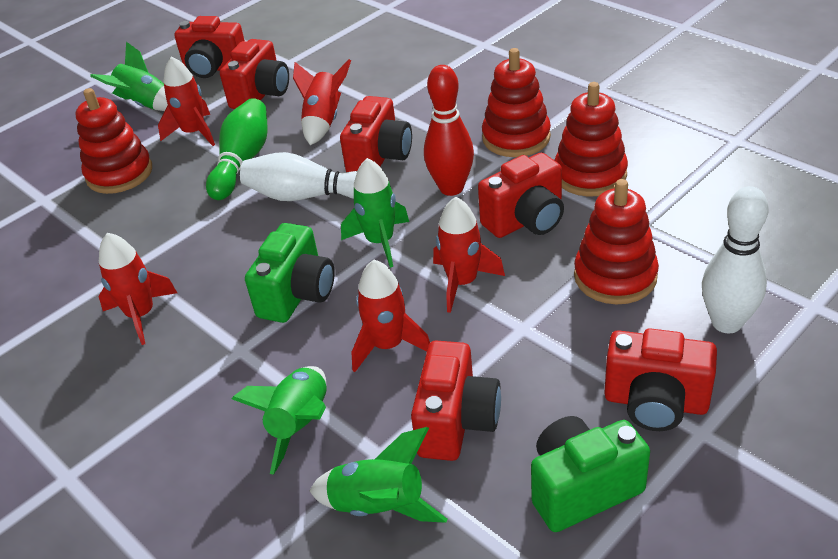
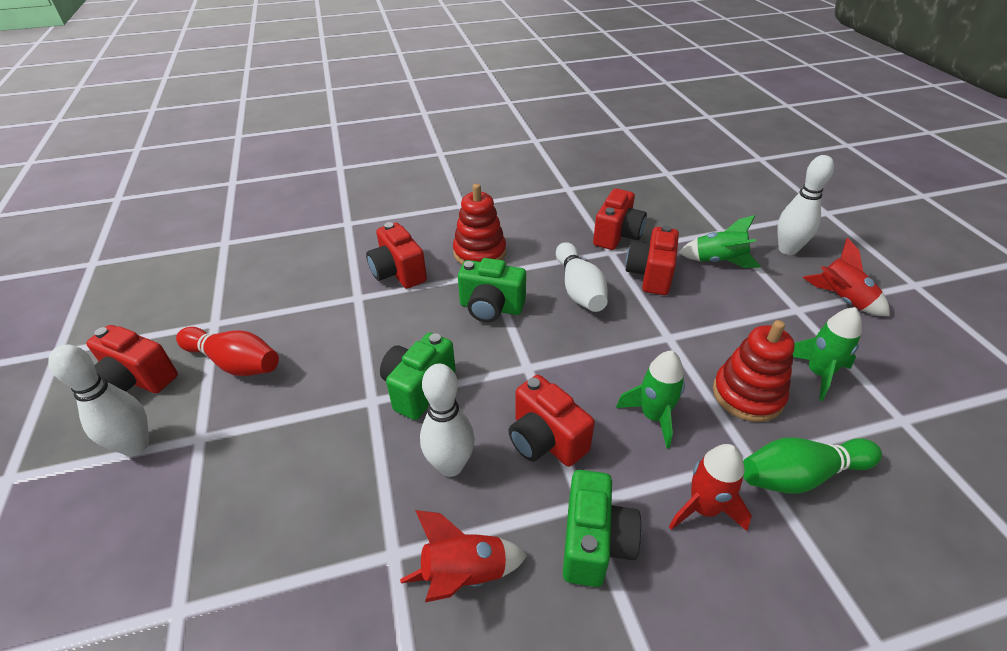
green camera: 2 -> 3
green rocket: 4 -> 3
red camera: 6 -> 5
red rocket: 5 -> 3
red stacking toy: 4 -> 2
white bowling pin: 2 -> 4

